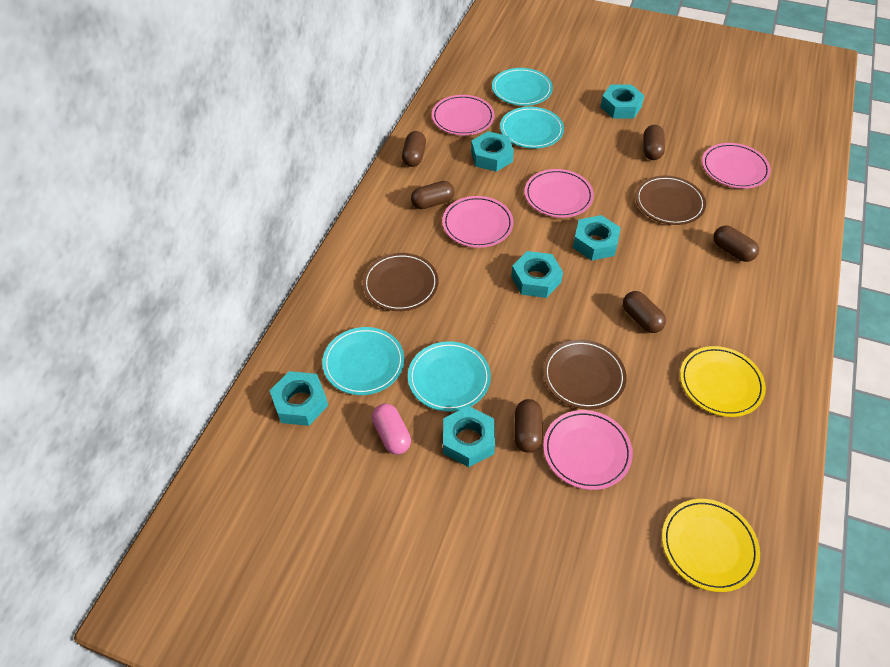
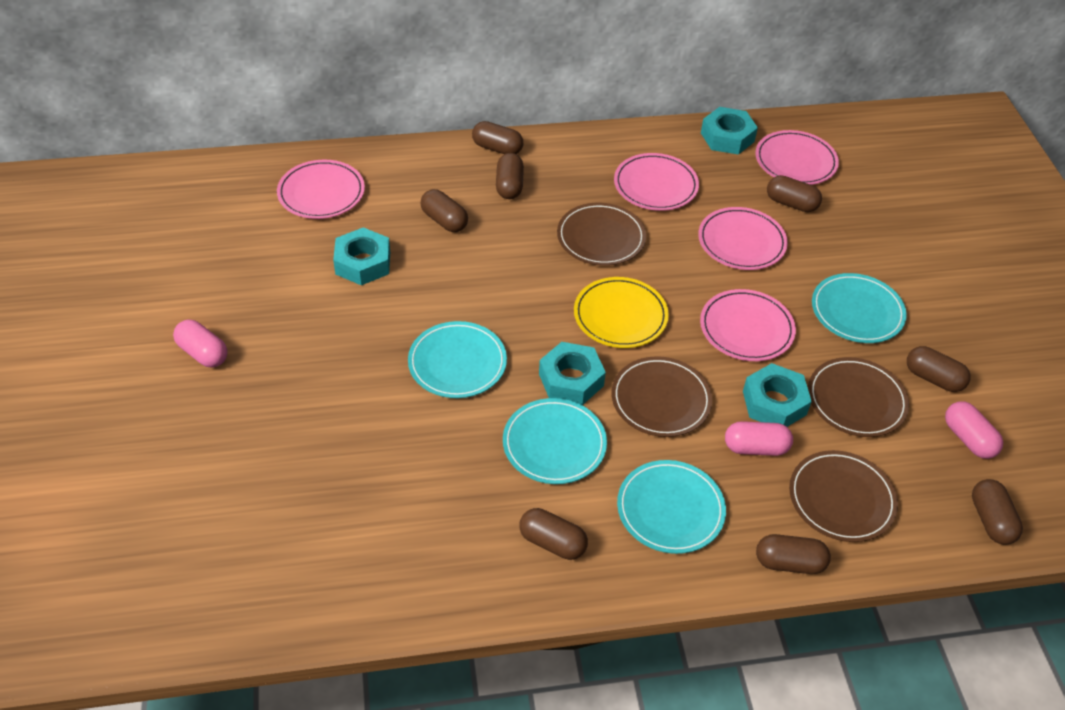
brown capsule: 6 -> 8
brown plate: 3 -> 4
pink capsule: 1 -> 3
turquoise nut: 6 -> 4
yellow plate: 2 -> 1

